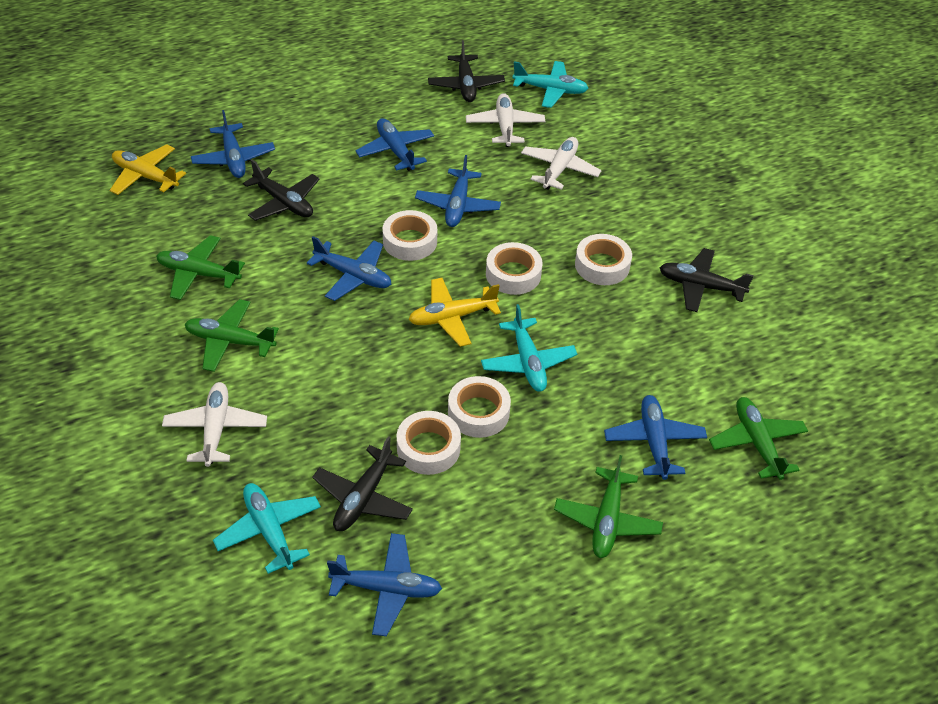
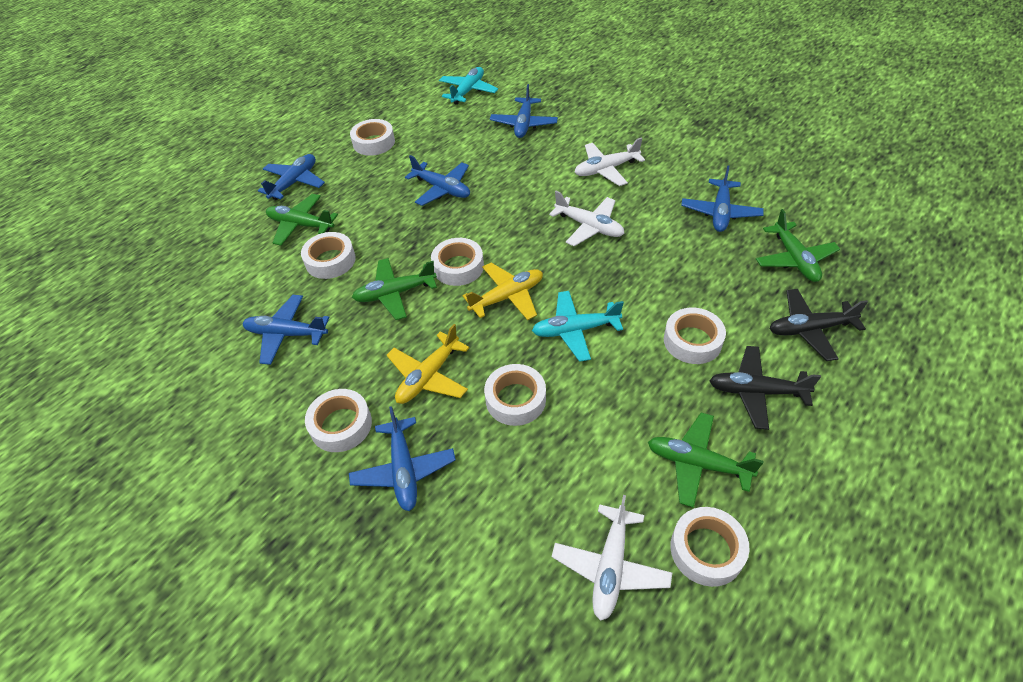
black plane: 4 -> 2
turquoise plane: 3 -> 2
white tape: 5 -> 7

